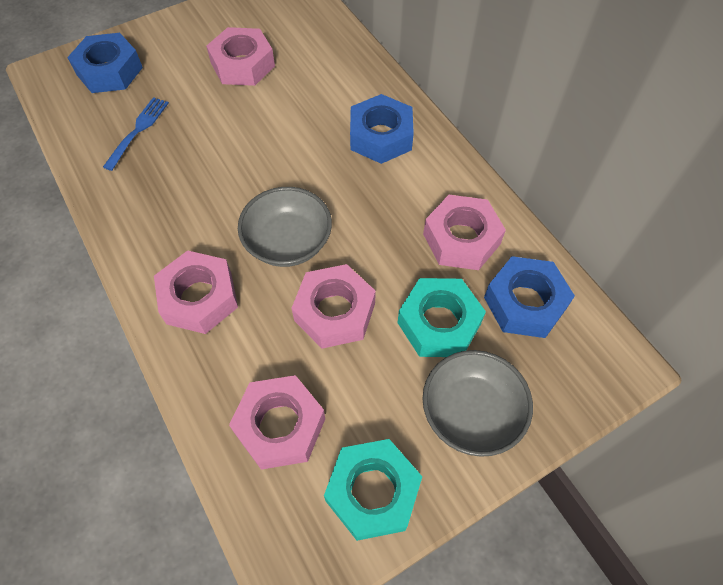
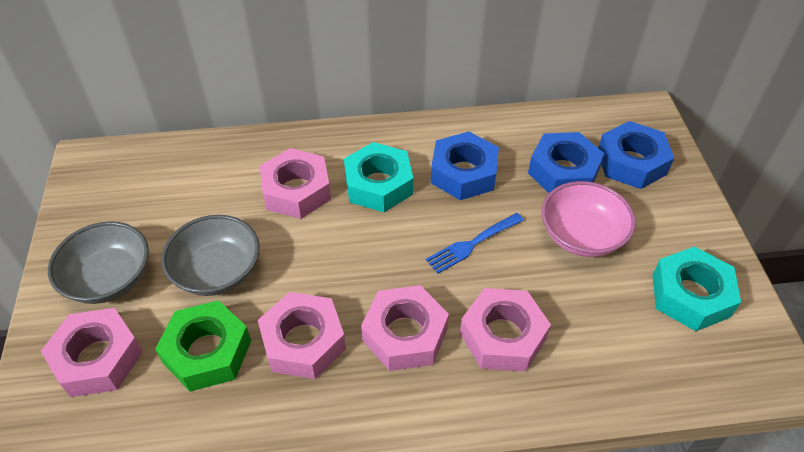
green nut: 0 -> 1
pink bowl: 0 -> 1

